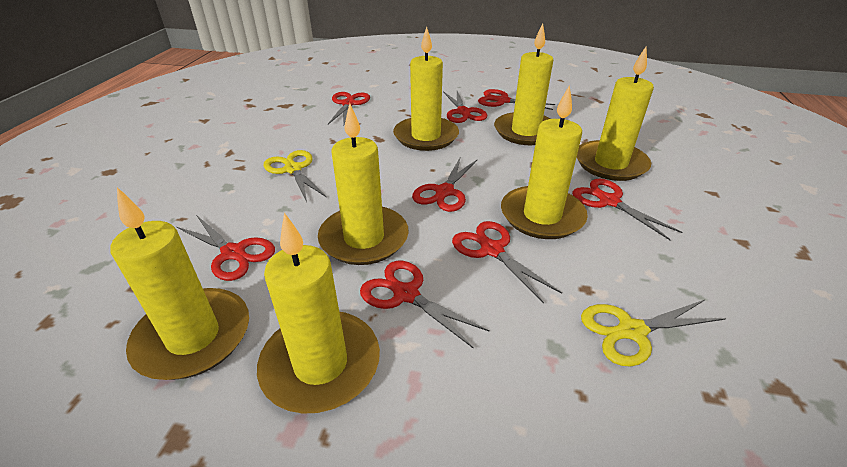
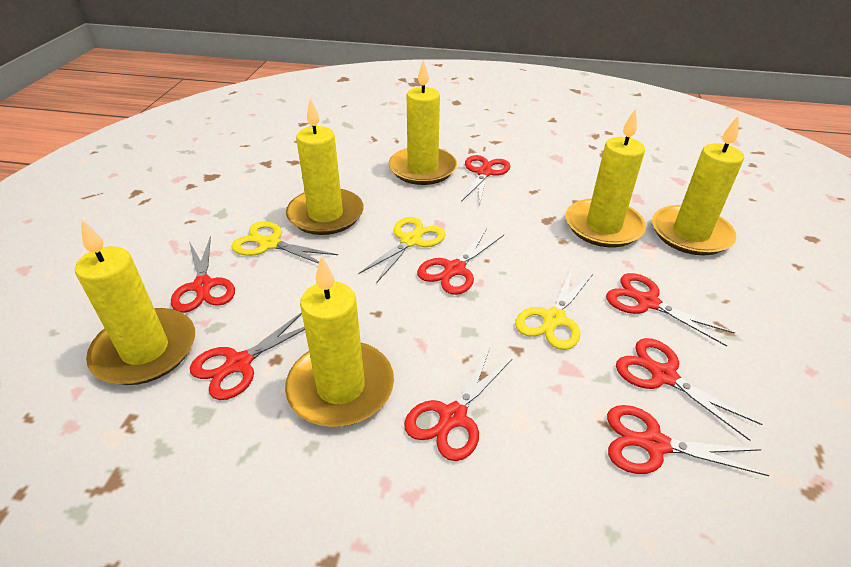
yellow candle: 7 -> 6
yellow scissors: 2 -> 3

